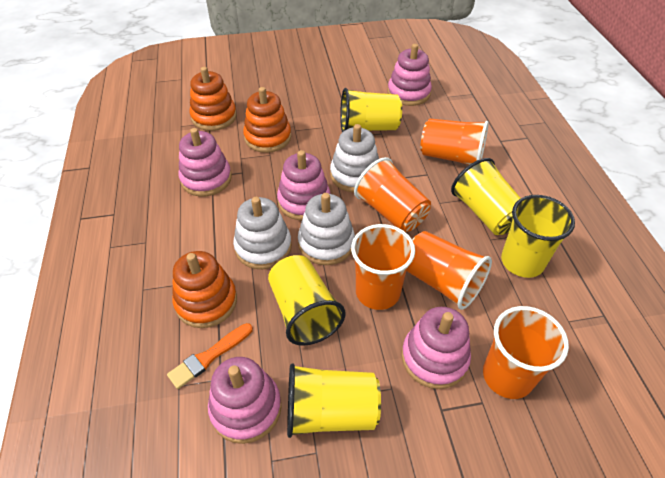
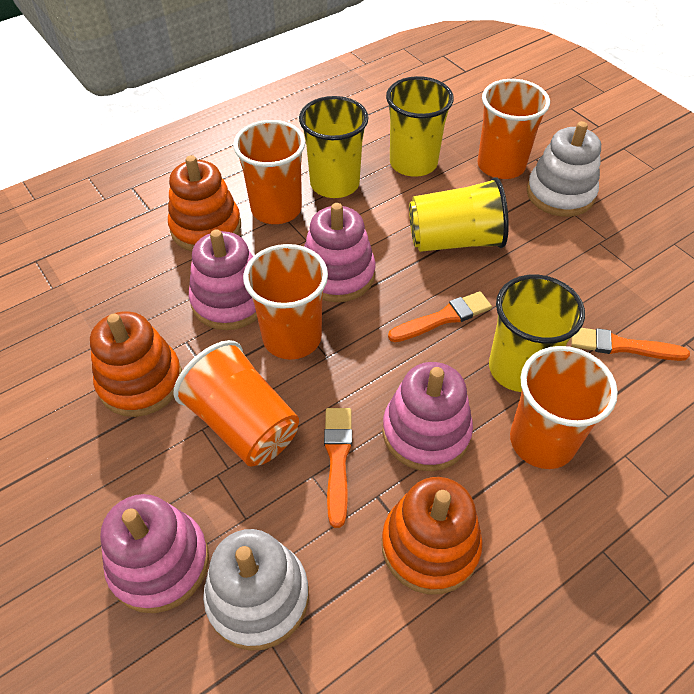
orange brush: 1 -> 3
pink stacking toy: 5 -> 4
white stacking toy: 3 -> 2
yellow cup: 5 -> 4

